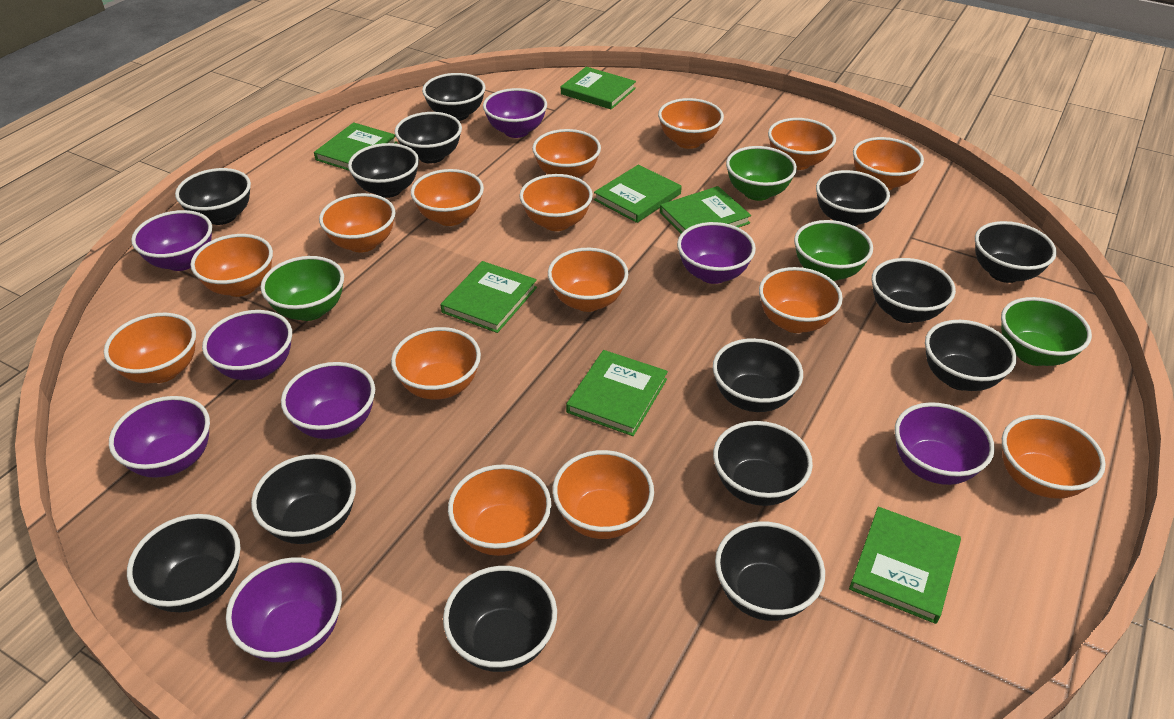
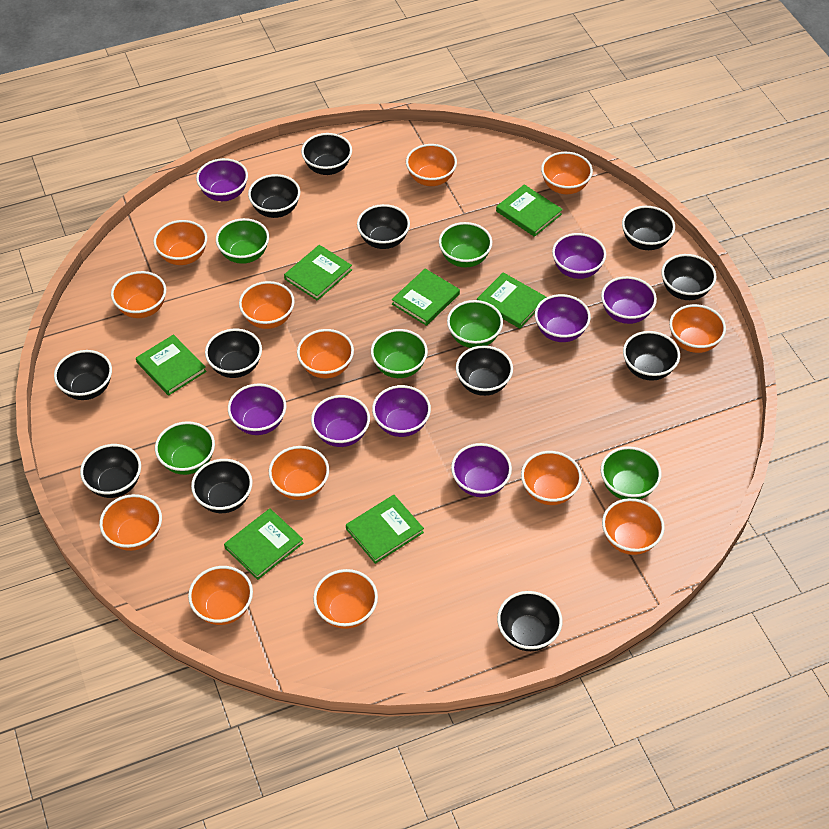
black bowl: 14 -> 12
green bowl: 4 -> 6
orange bowl: 15 -> 13

